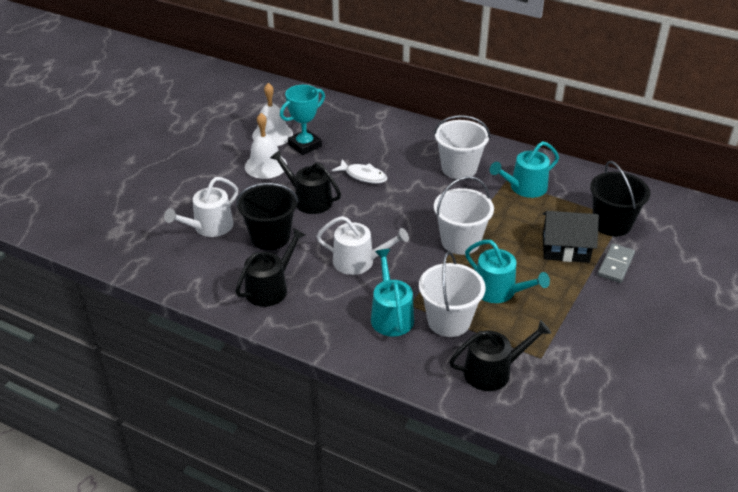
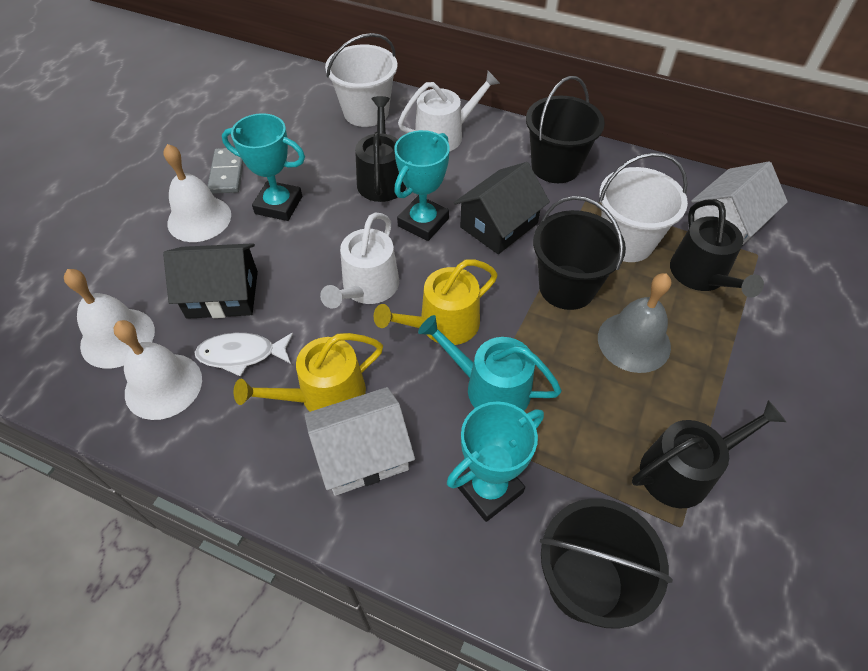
black bucket: 2 -> 3
black house: 1 -> 2
grey bell: 0 -> 1
turquoise trophy: 1 -> 3
turquoise watering can: 3 -> 1
white bell: 2 -> 3
white bucket: 3 -> 2
white house: 0 -> 2
yellow watering can: 0 -> 2

